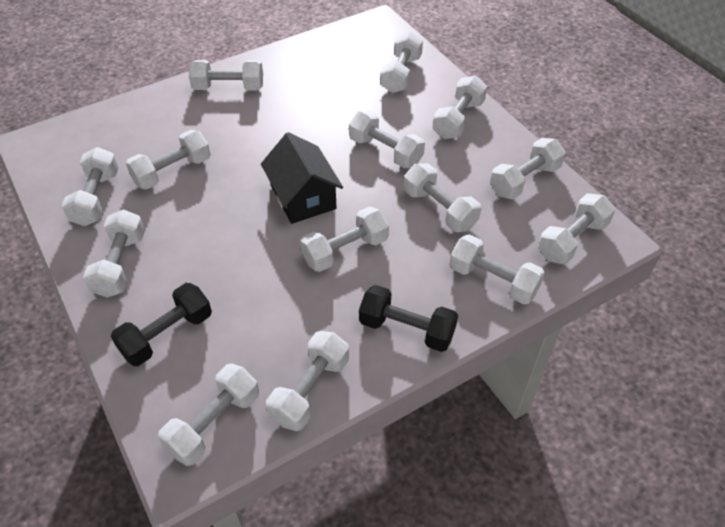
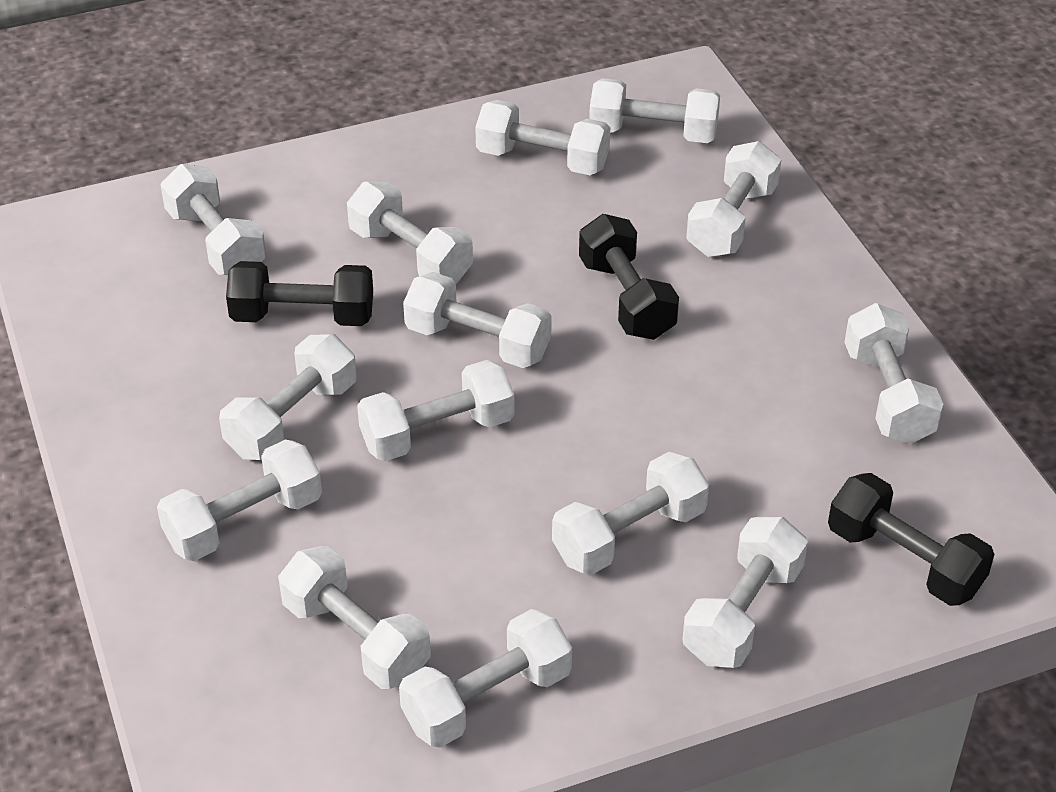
black dumbbell: 2 -> 3
black house: 1 -> 0

